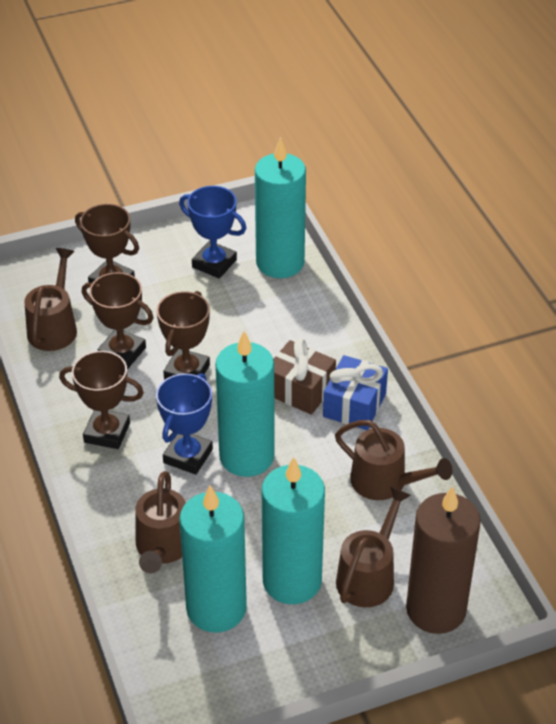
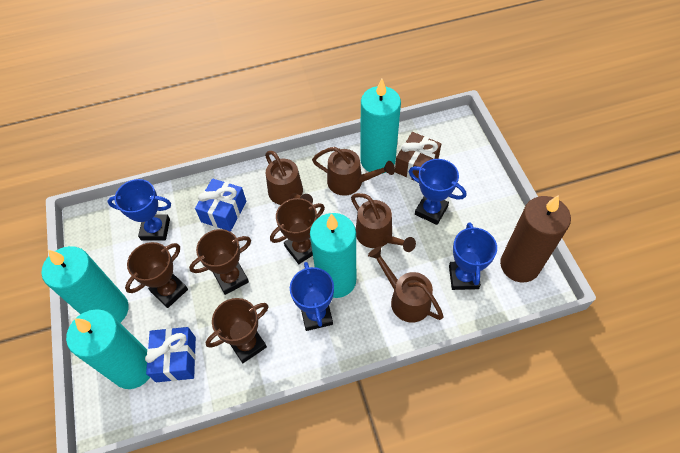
blue gift: 1 -> 2
blue trophy: 2 -> 4

